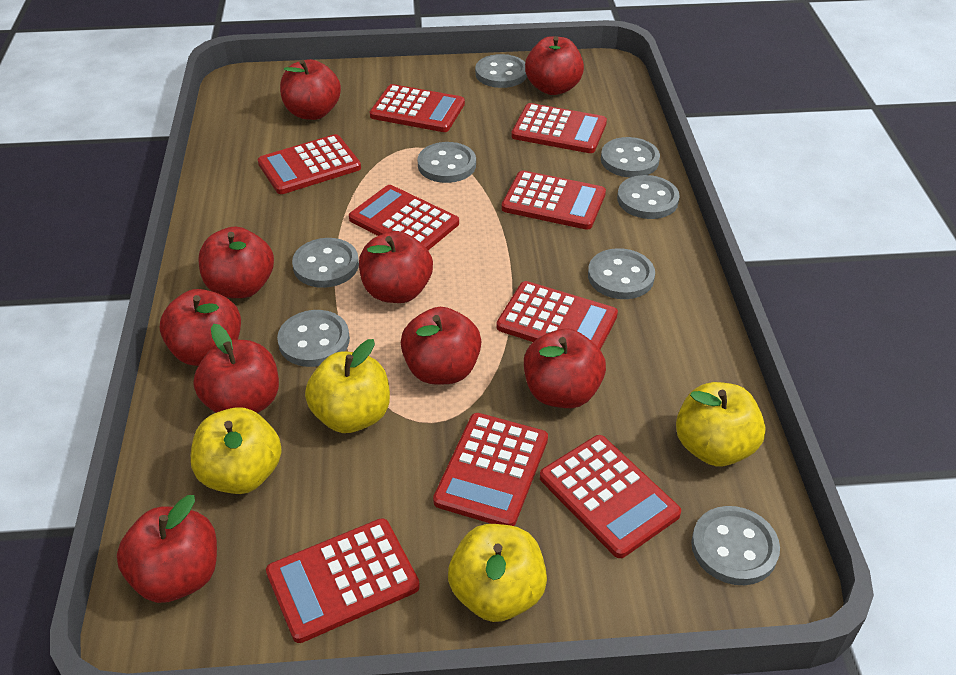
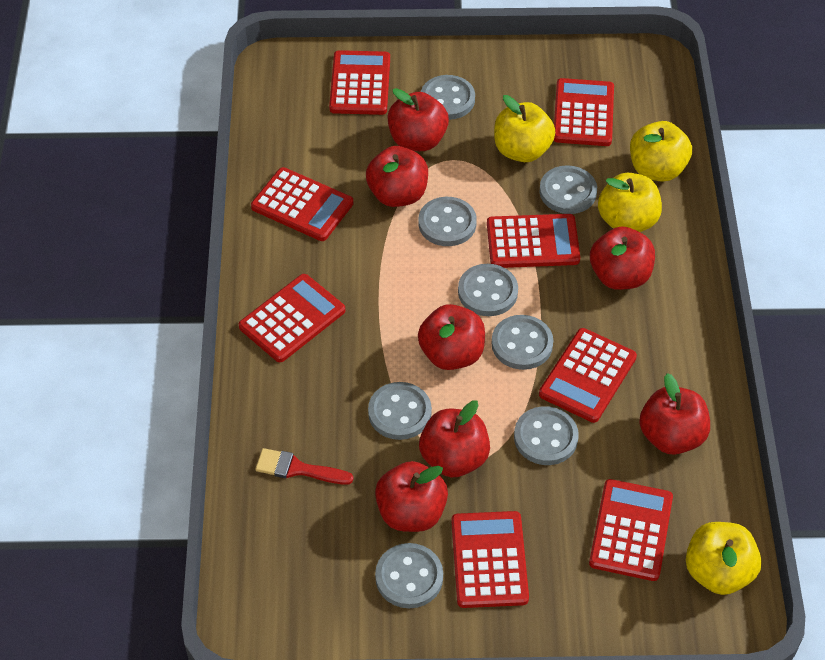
red apple: 9 -> 7
red brush: 0 -> 1
red calculator: 9 -> 8

